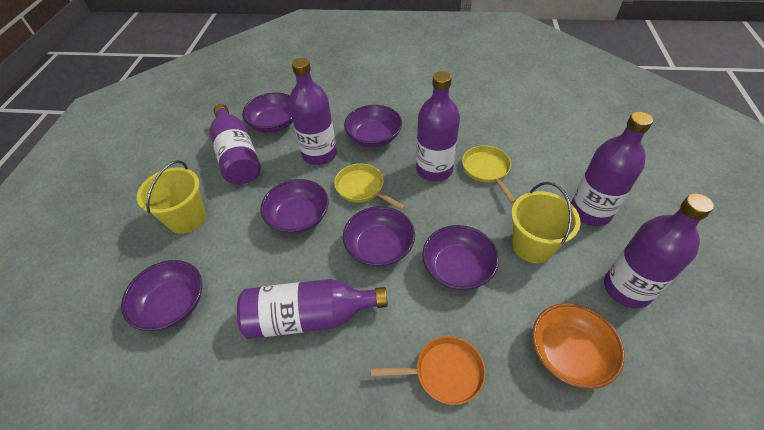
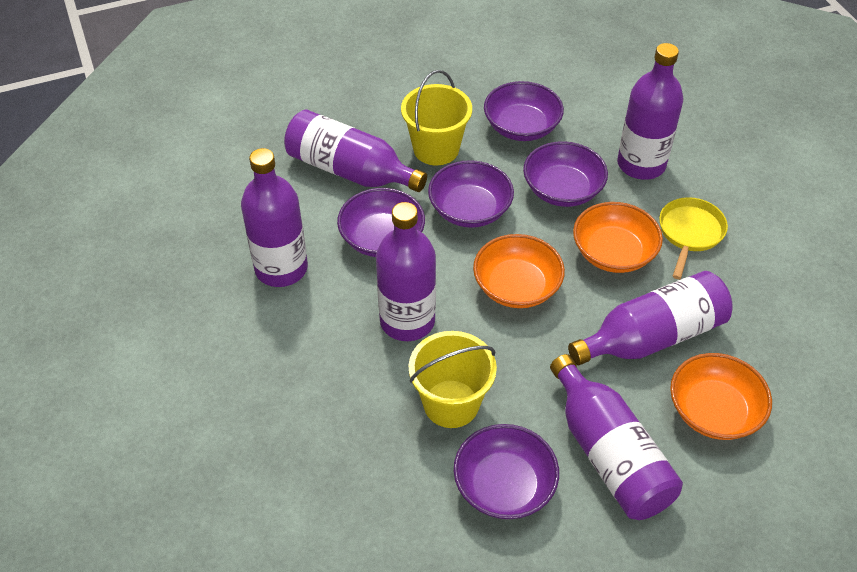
orange bowl: 1 -> 3
orange pan: 1 -> 0
purple bowl: 6 -> 5
yellow pan: 2 -> 1

